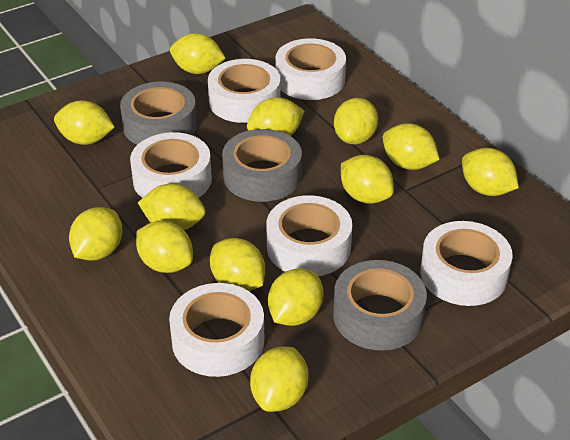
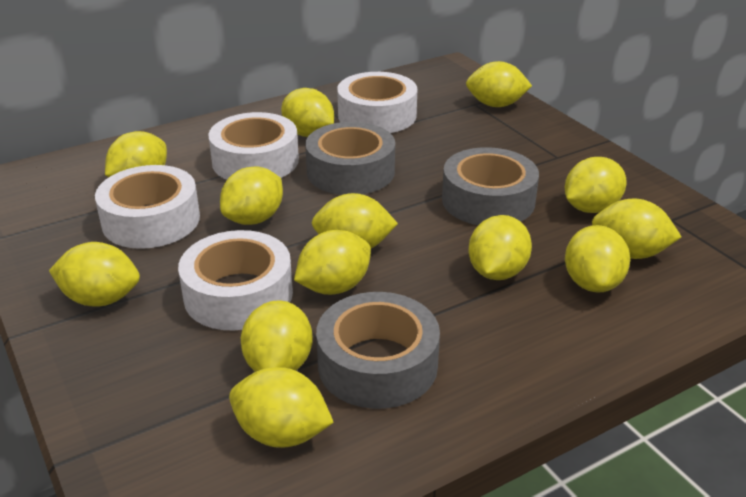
white tape: 6 -> 4

